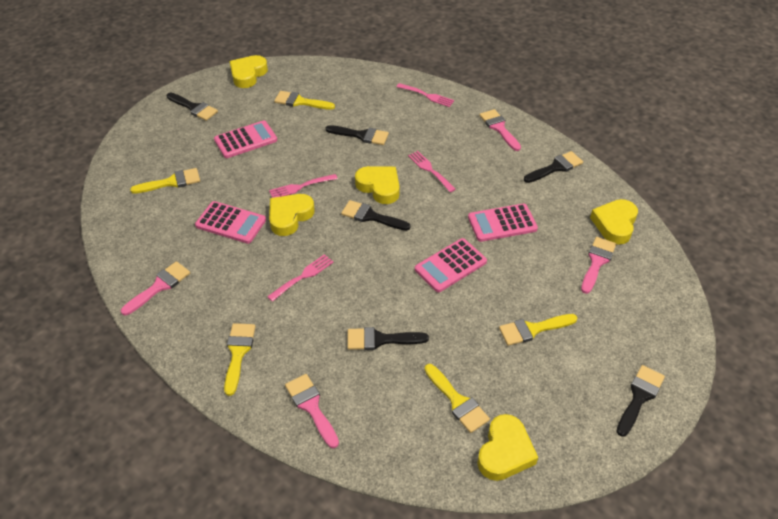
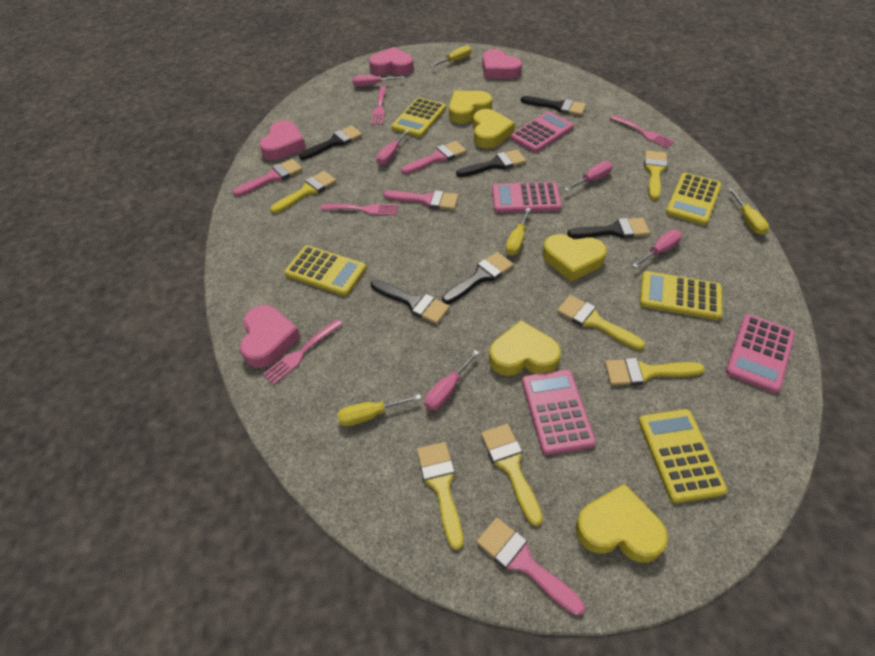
pink heart: 0 -> 4
pink screwdriver: 0 -> 5
yellow brush: 5 -> 6
yellow calculator: 0 -> 5
yellow screwdriver: 0 -> 4

